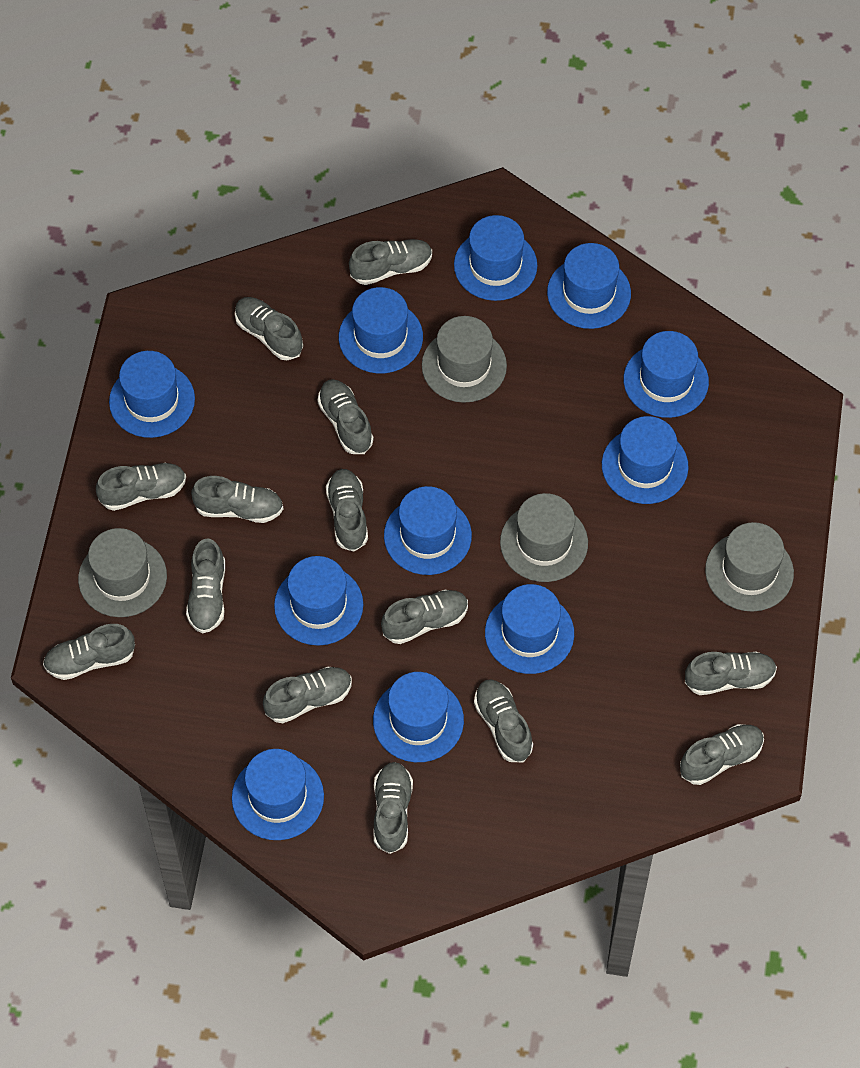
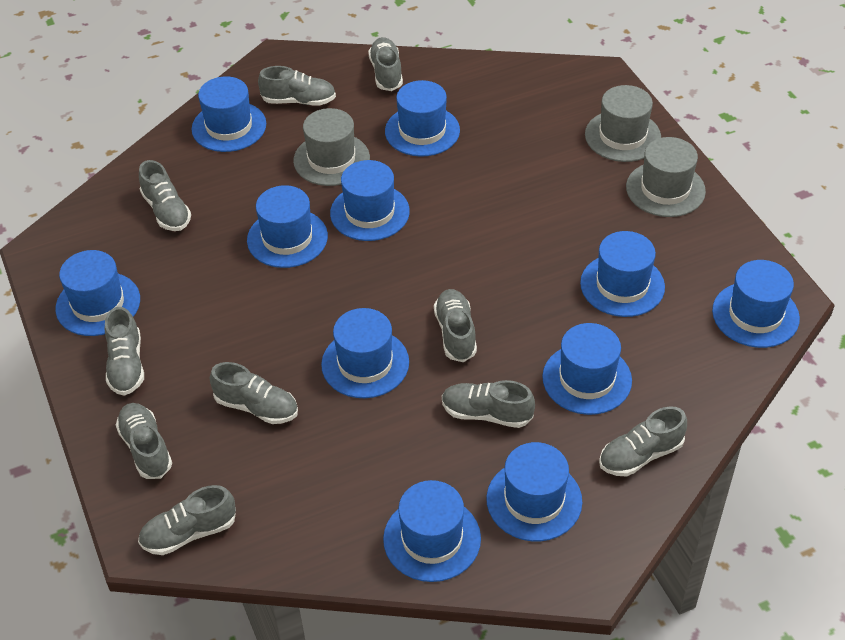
grey hat: 4 -> 3
grey shoe: 14 -> 10

